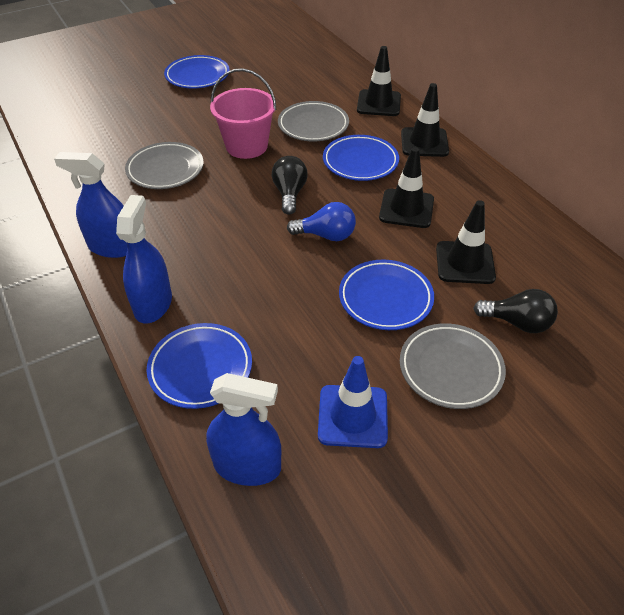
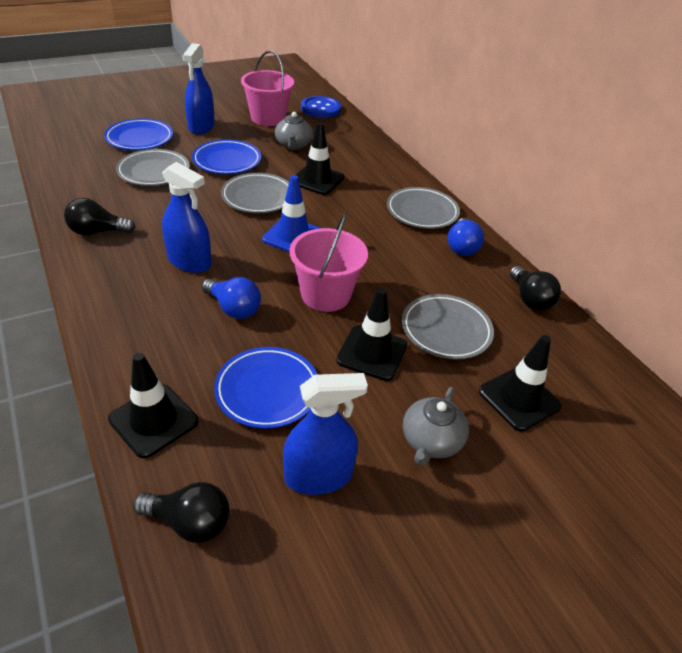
black light bulb: 2 -> 3
blue button: 0 -> 1
blue light bulb: 1 -> 2
blue plate: 4 -> 3
grey plate: 3 -> 4
grey teapot: 0 -> 2
pink bucket: 1 -> 2

